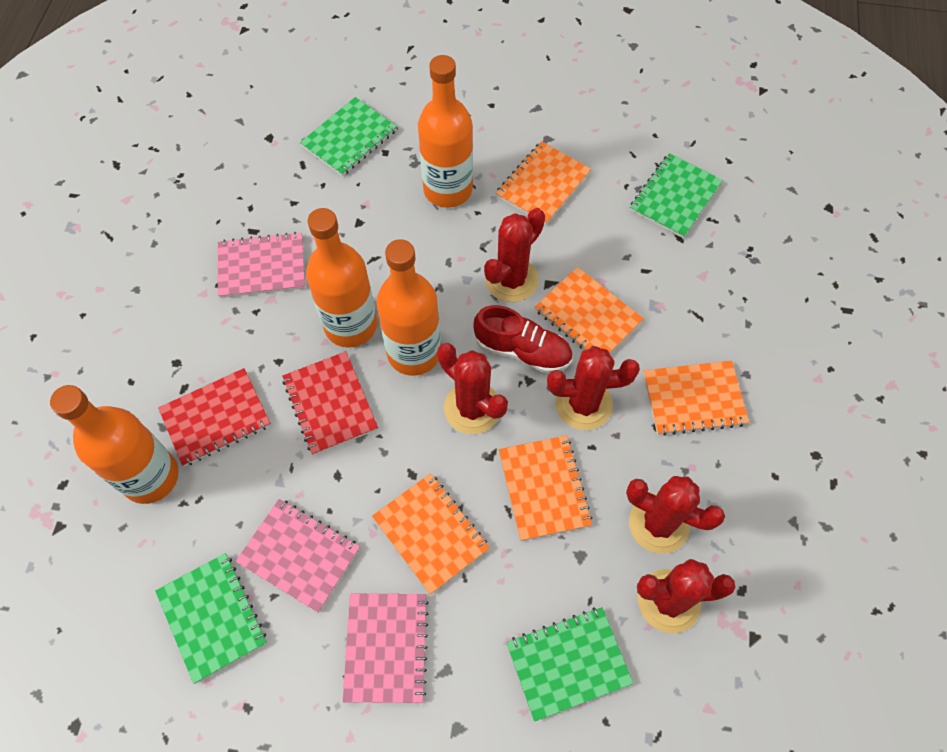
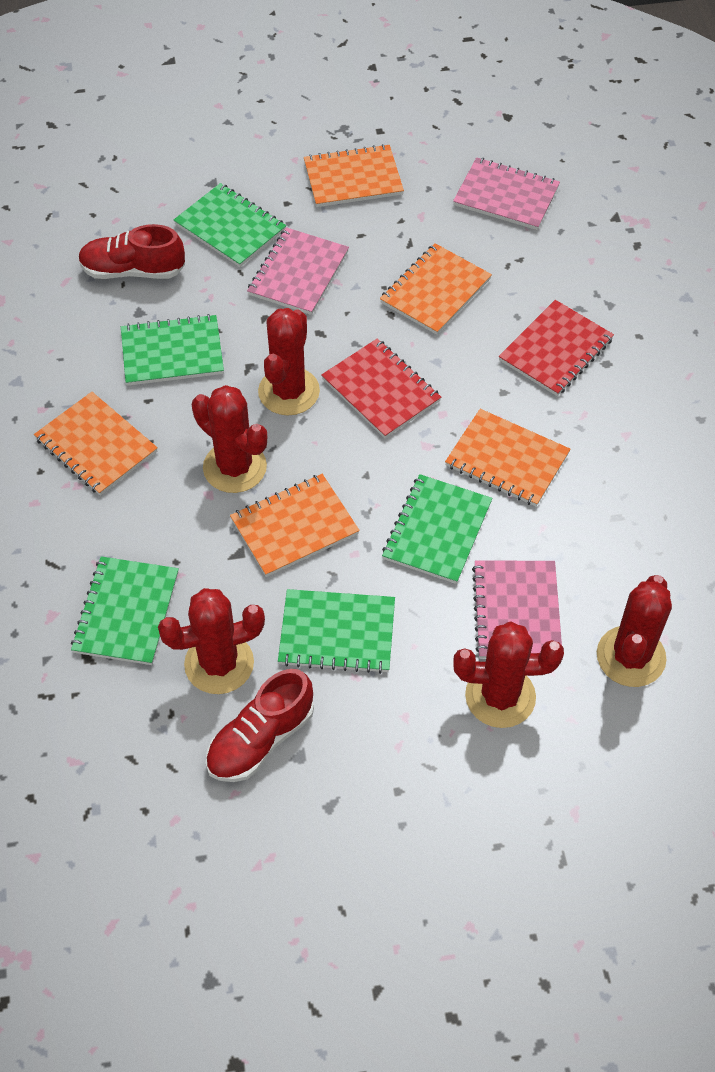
green notebook: 4 -> 5
orange bottle: 4 -> 0
red shoe: 1 -> 2

